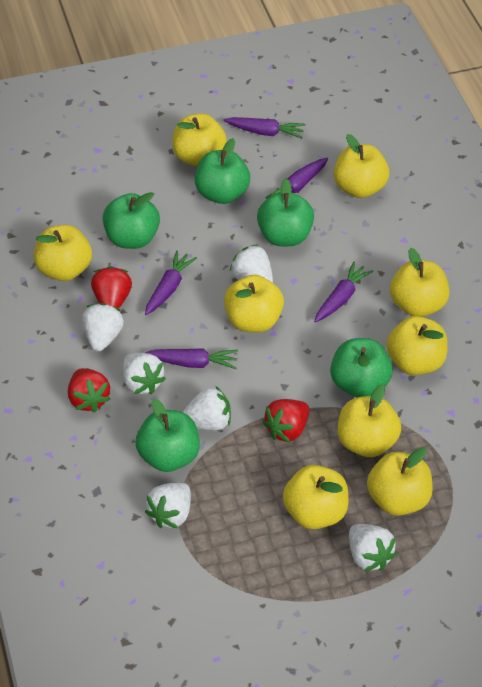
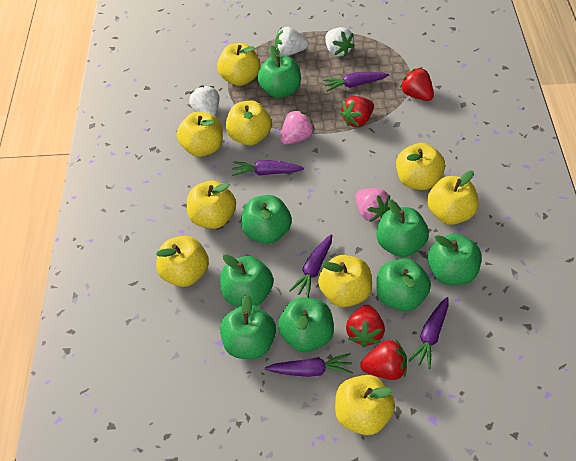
green apple: 5 -> 8
pink strawberry: 0 -> 2
red strawberry: 3 -> 4
white strawberry: 6 -> 3

